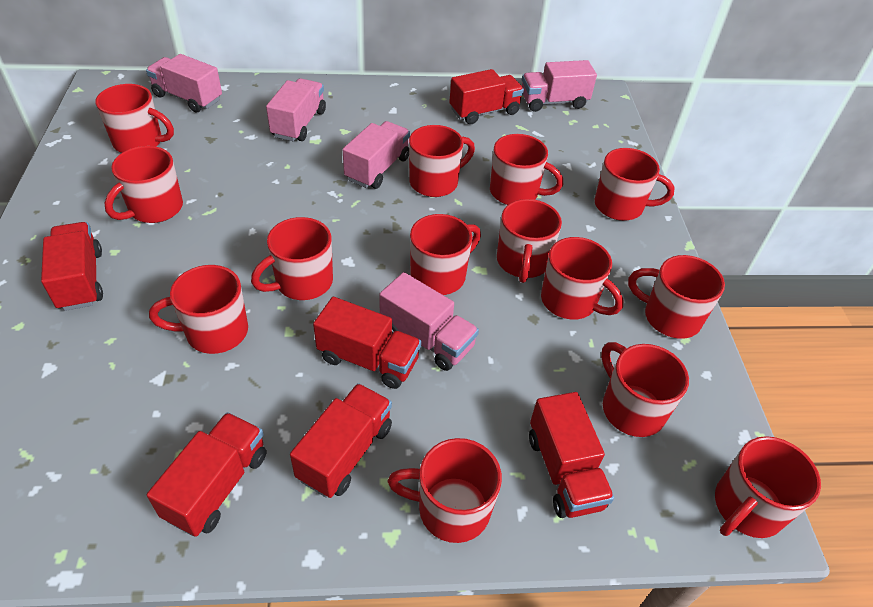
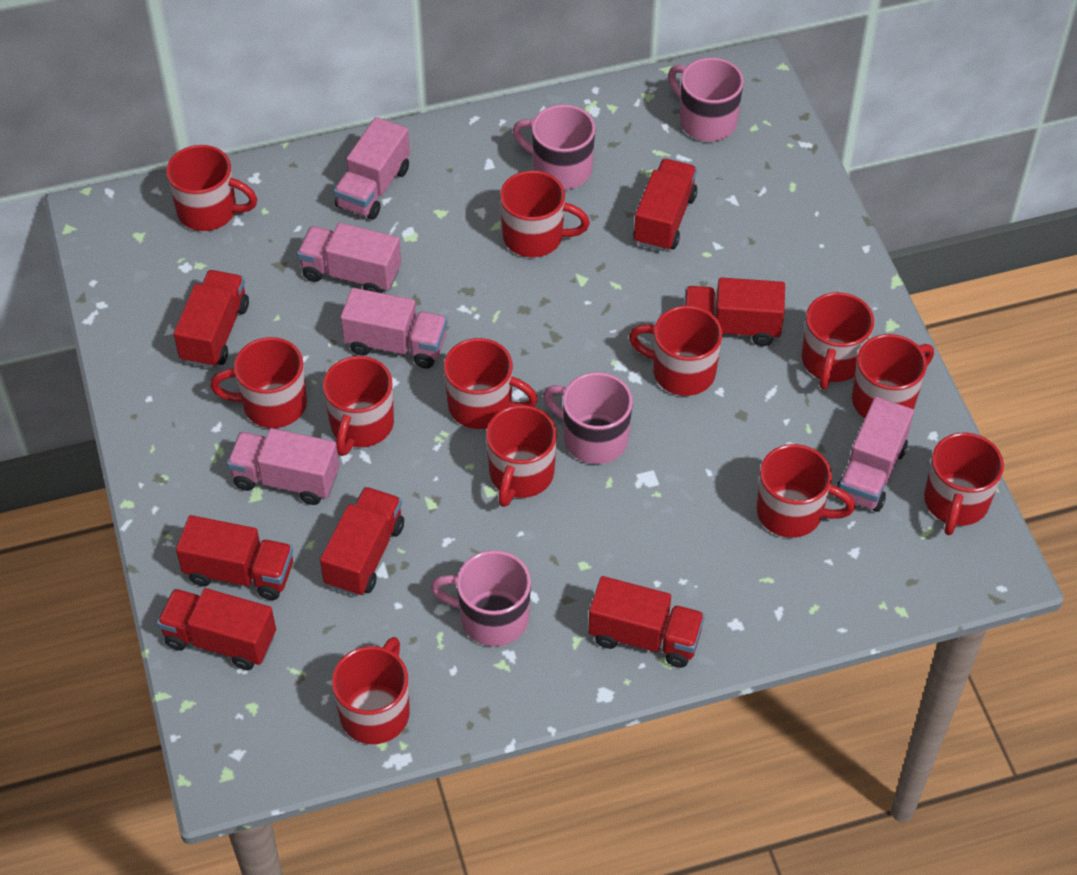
pink mug: 0 -> 4
red mug: 14 -> 12
red truck: 6 -> 7

